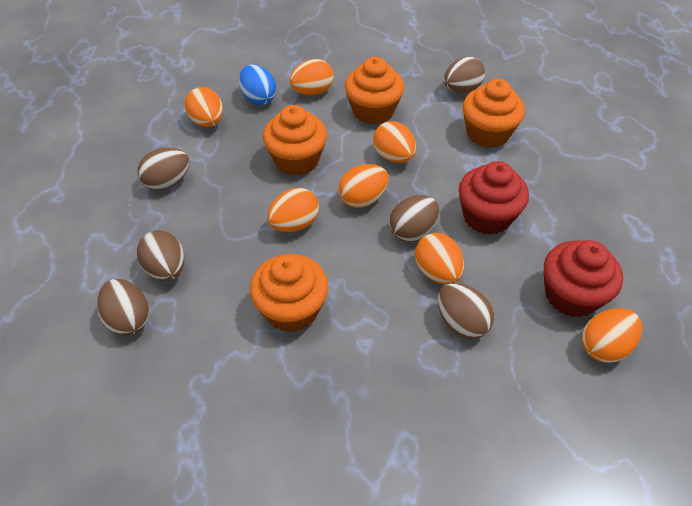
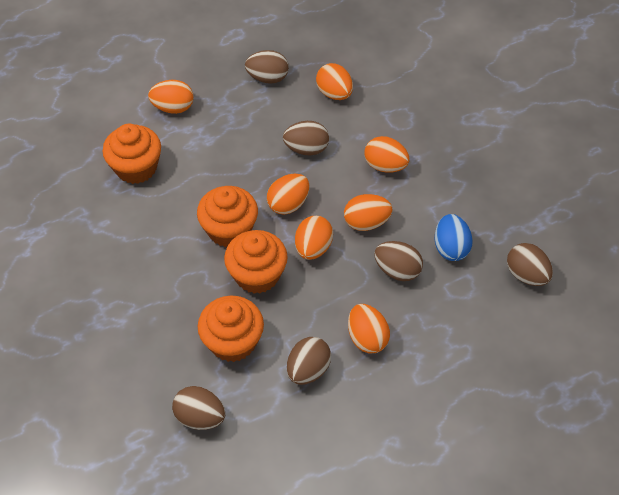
red cupcake: 2 -> 0

